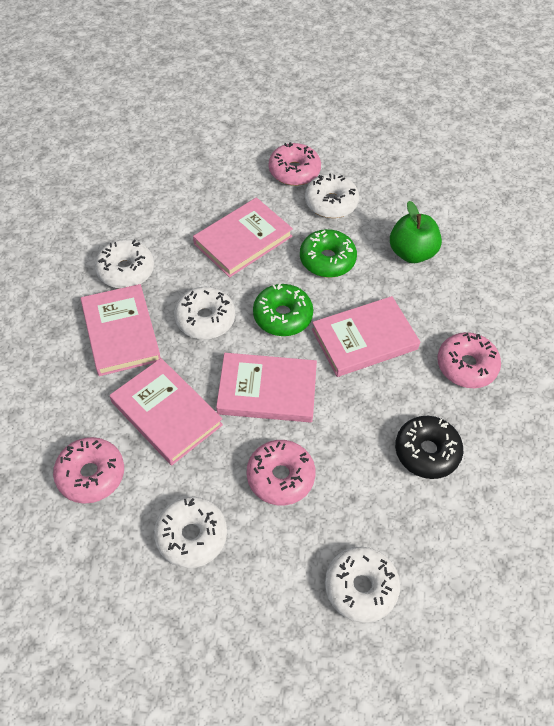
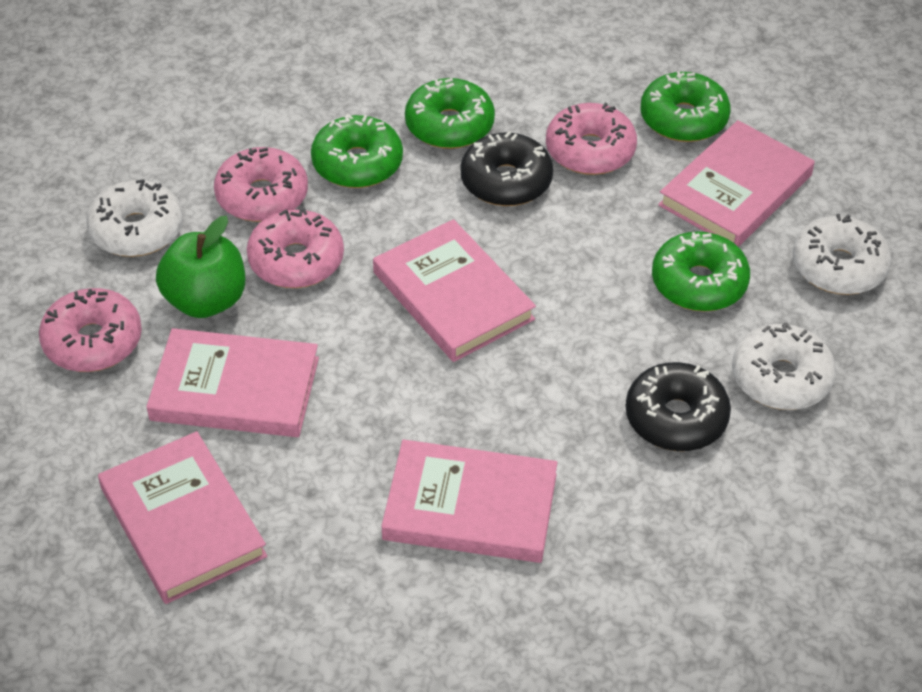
black donut: 1 -> 2
green donut: 2 -> 4
white donut: 5 -> 3

